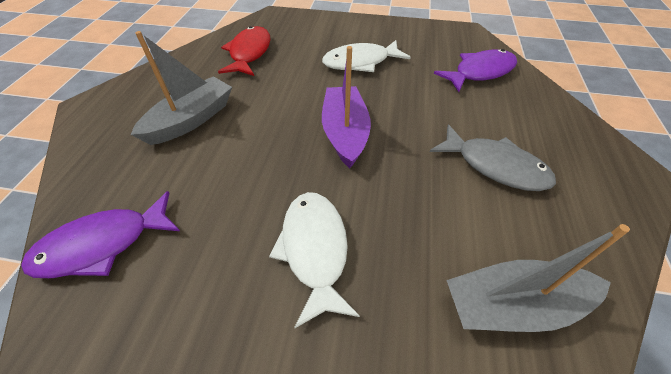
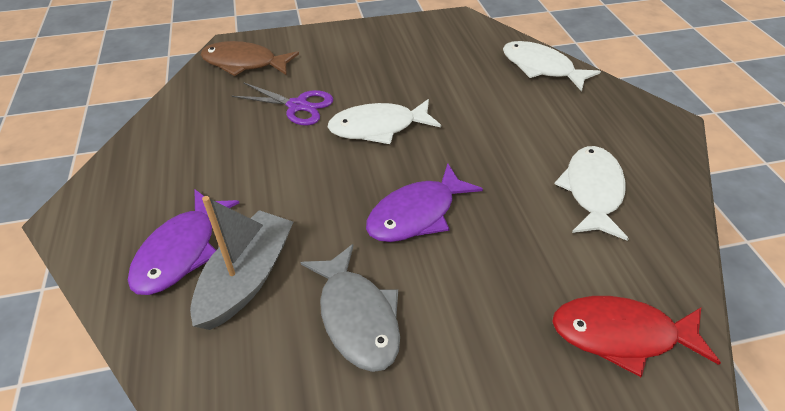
brown fish: 0 -> 1
grey boat: 2 -> 1
purple boat: 1 -> 0
purple scissors: 0 -> 1
white fish: 2 -> 3

